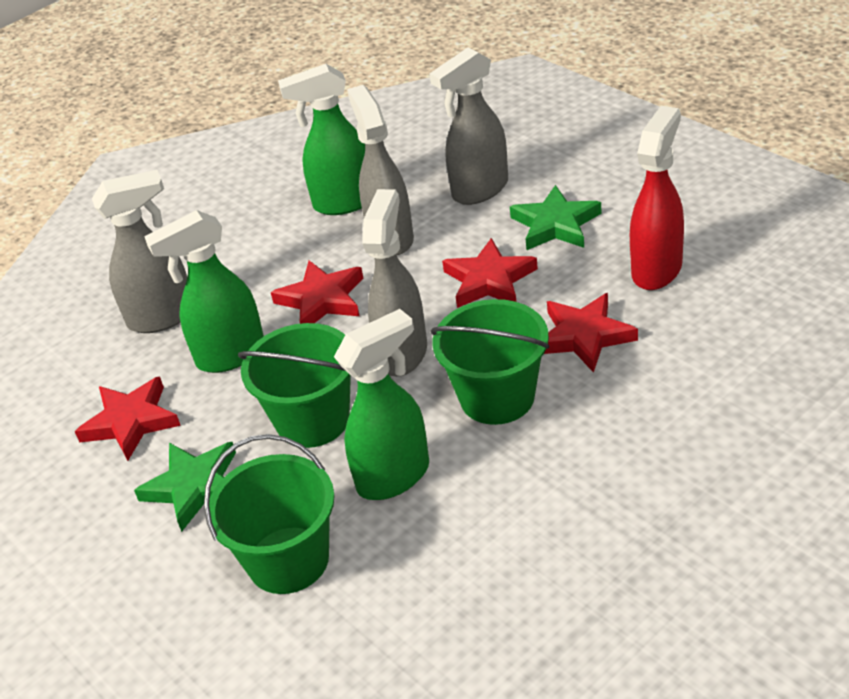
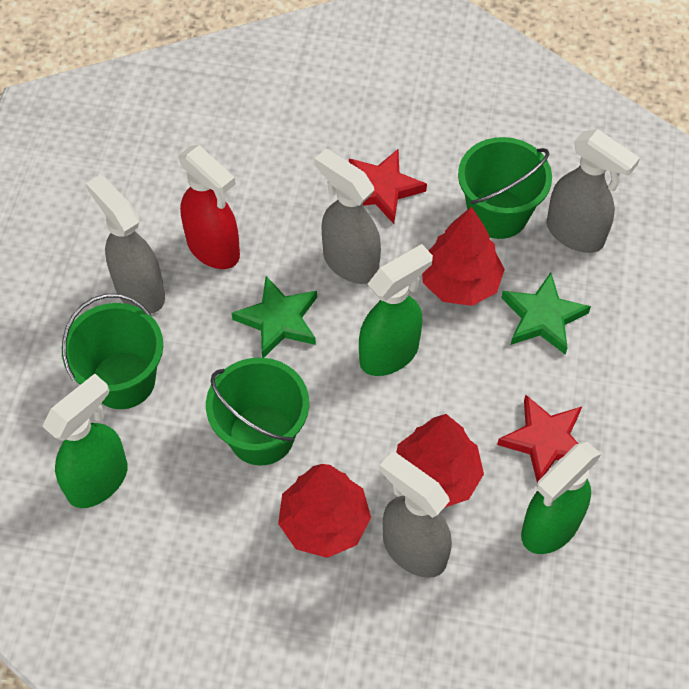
red star: 4 -> 2
red tree: 0 -> 3

